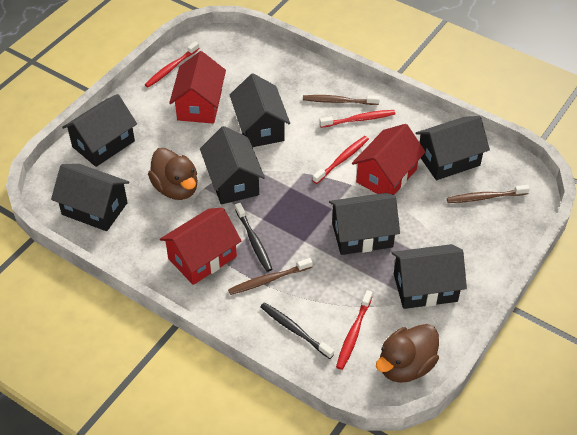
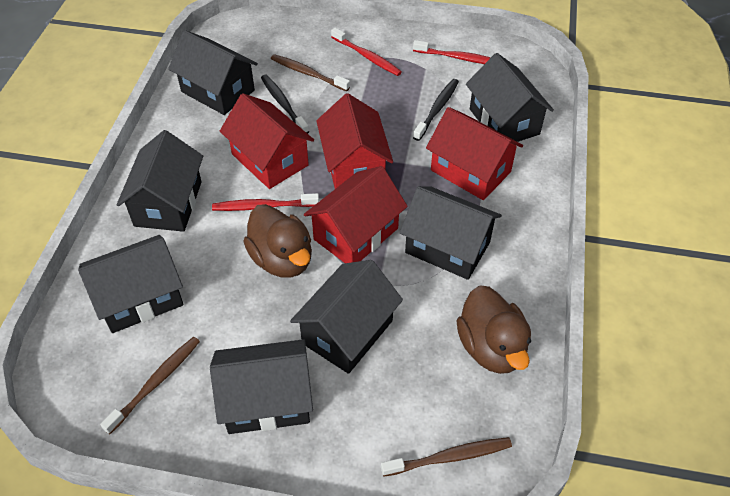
red house: 3 -> 4
red toothbrush: 4 -> 3

